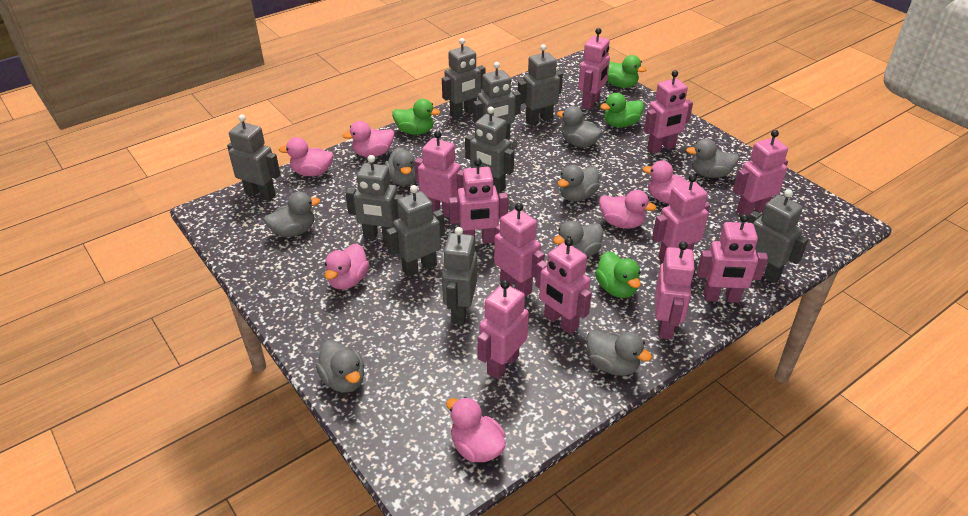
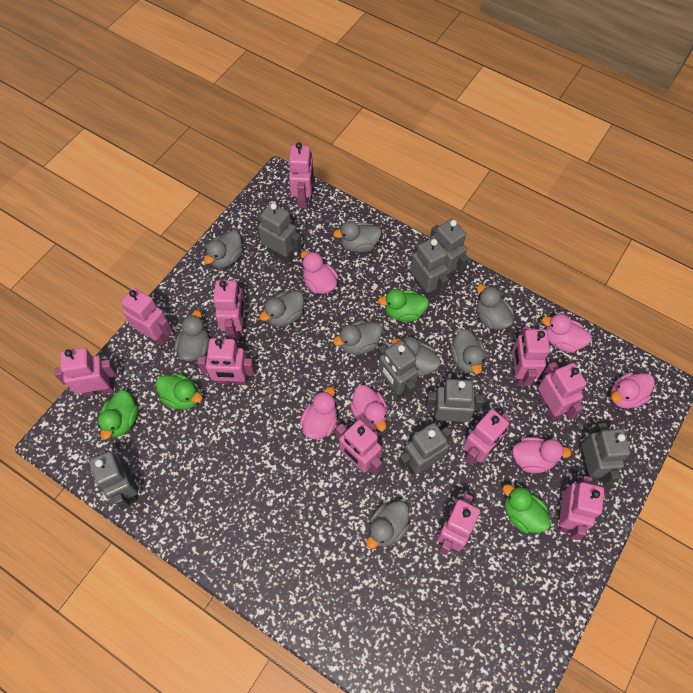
grey duck: 8 -> 9
grey robot: 9 -> 8

